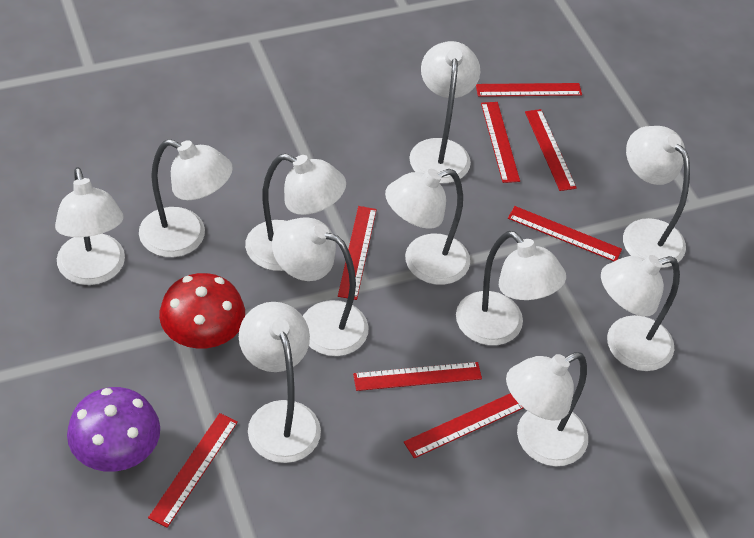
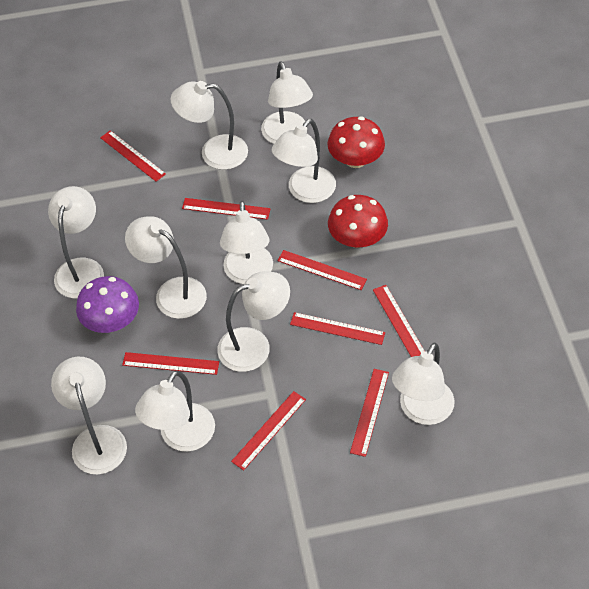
red mushroom: 1 -> 2
white lamp: 11 -> 10

